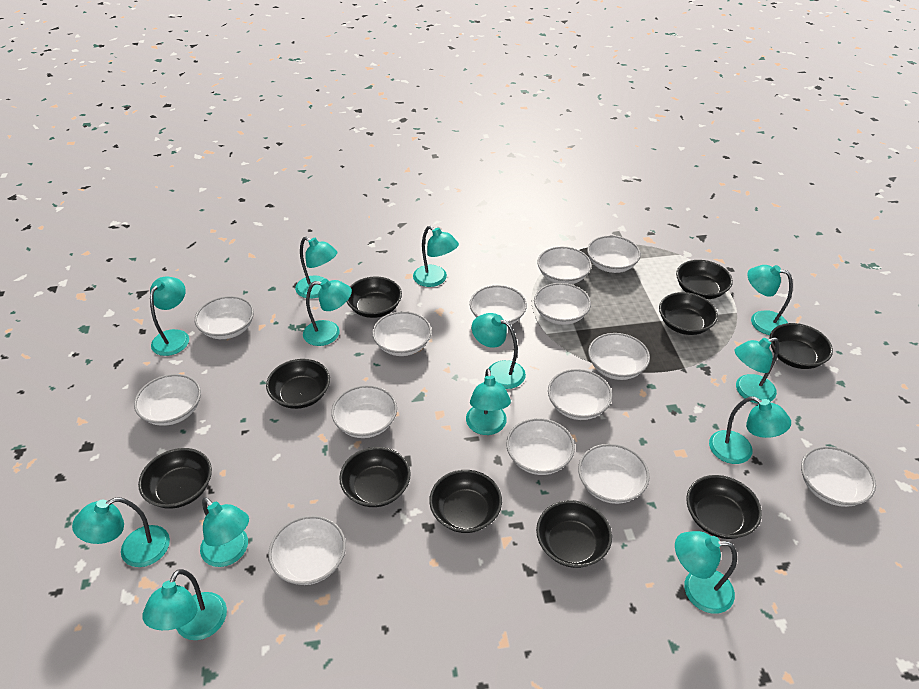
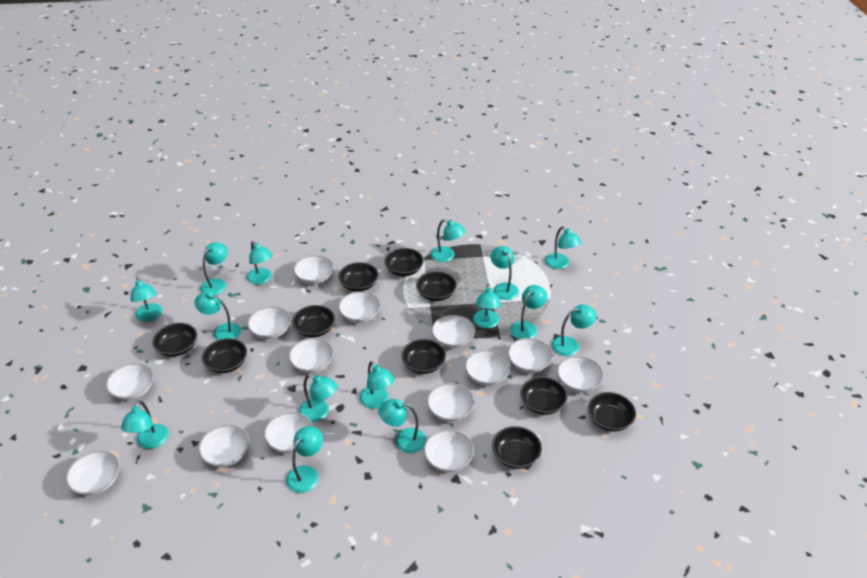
turquoise lamp: 13 -> 15

